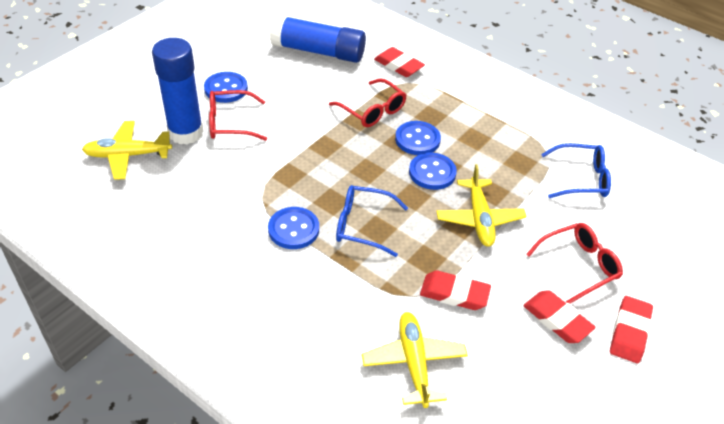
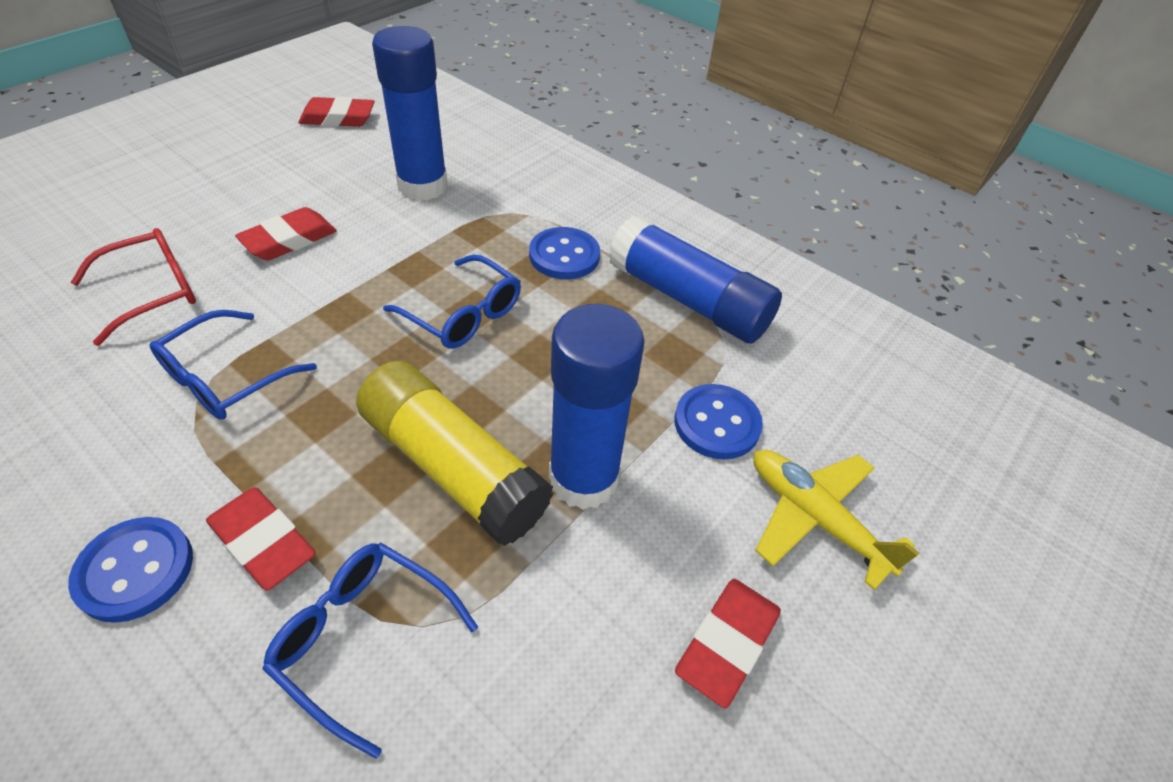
blue button: 4 -> 3
blue glasses: 2 -> 3
blue glue stick: 2 -> 3
red glasses: 3 -> 1
yellow glue stick: 0 -> 1
yellow plane: 3 -> 1

